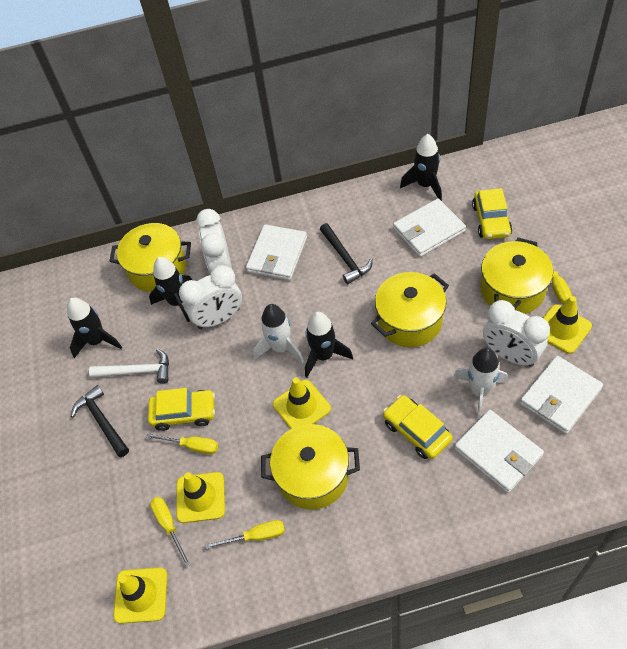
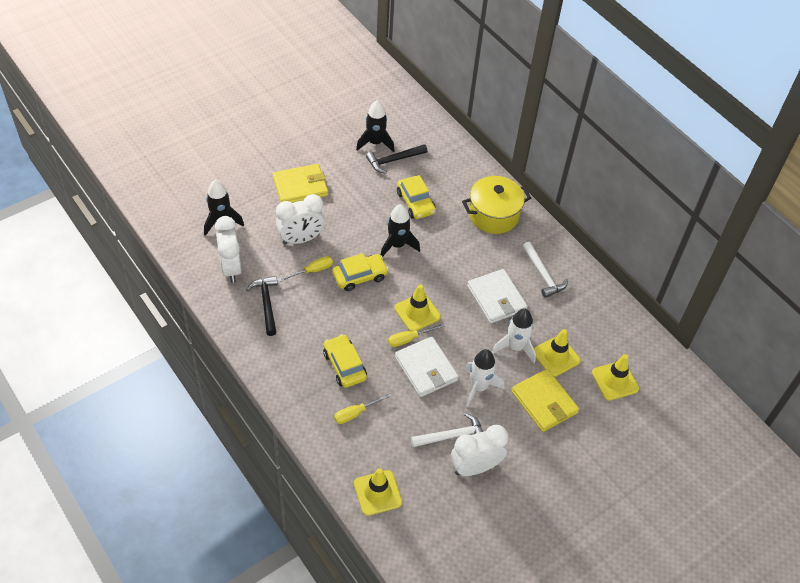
black rocket: 4 -> 3
white hammer: 1 -> 2
white wallet: 4 -> 2
yellow pot: 4 -> 1
yellow screwdriver: 4 -> 3
yellow wallet: 0 -> 2

